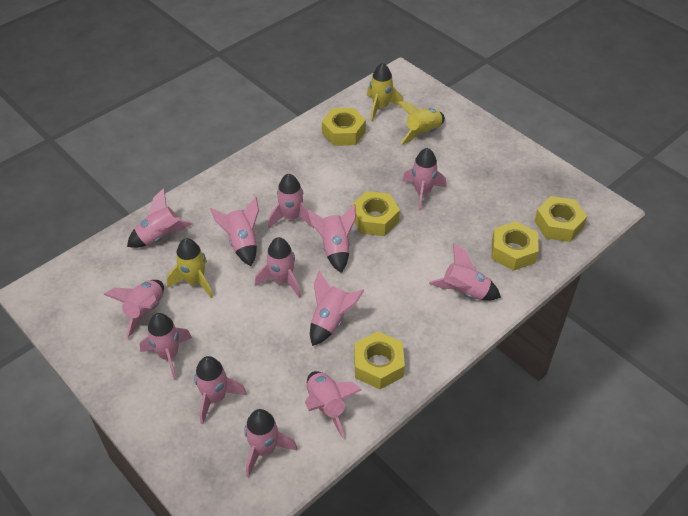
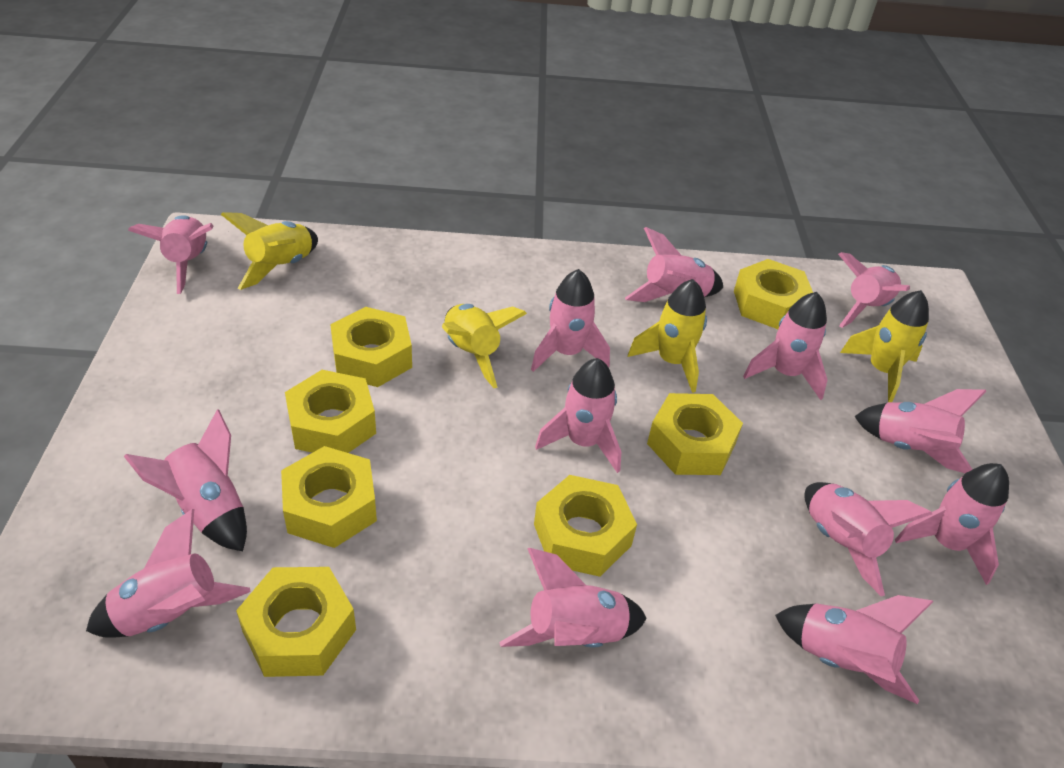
yellow nut: 5 -> 7
yellow rocket: 3 -> 4

